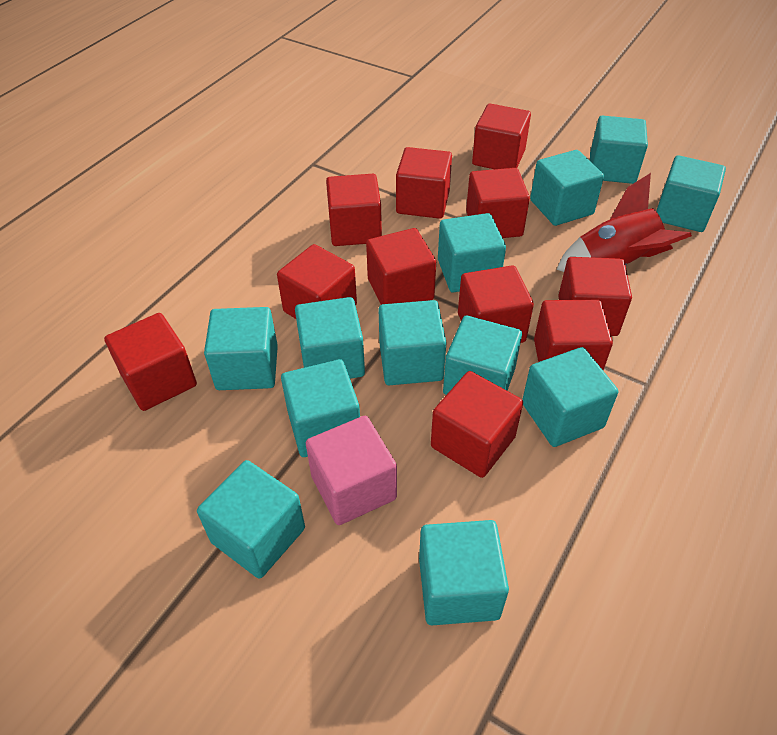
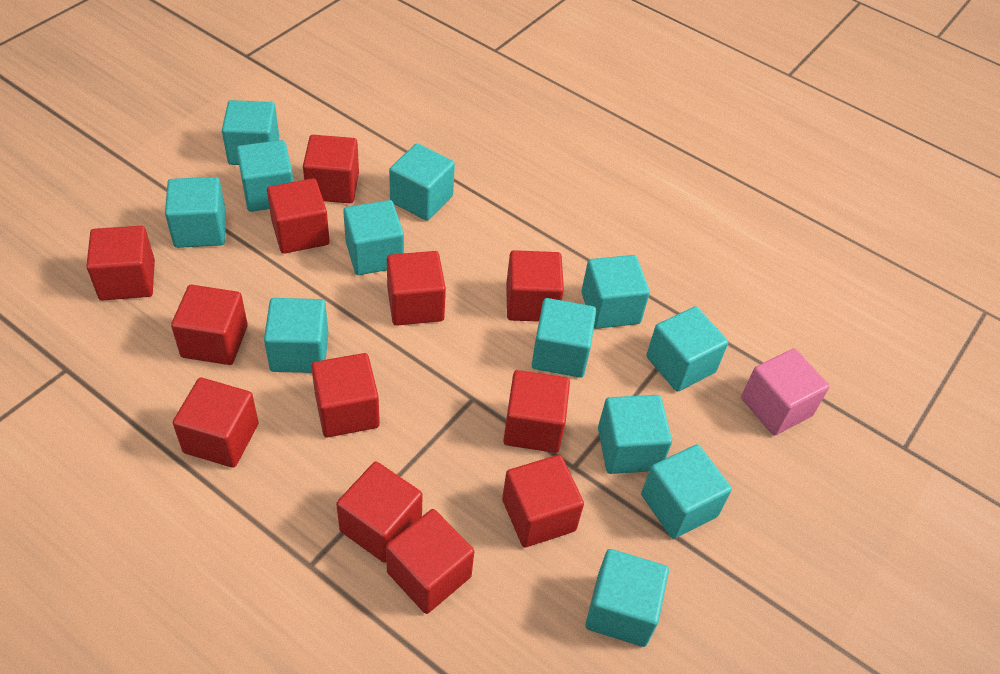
red cube: 11 -> 12
red rocket: 1 -> 0

